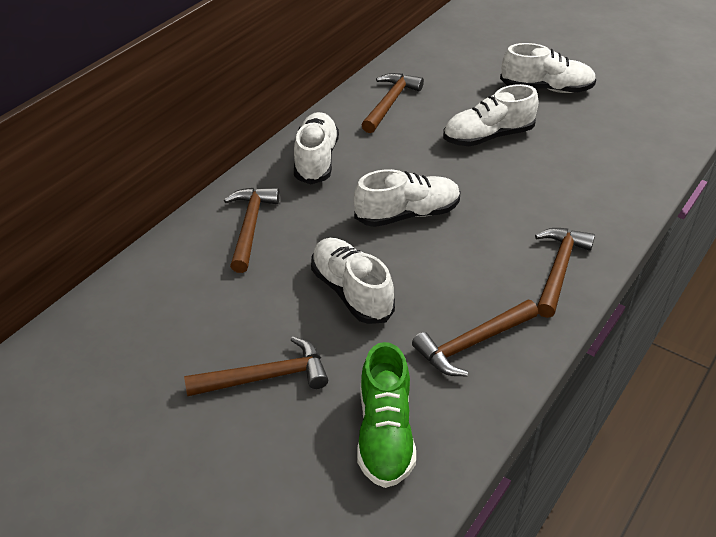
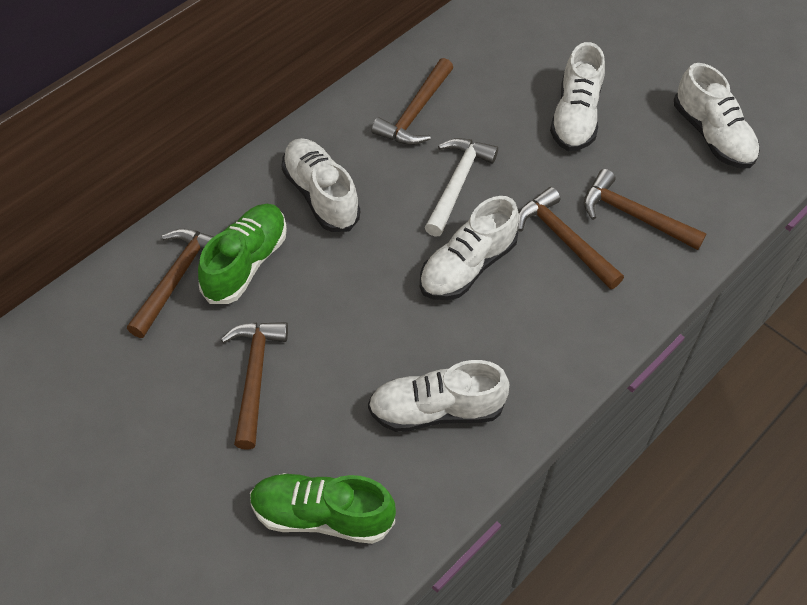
green shoe: 1 -> 2
white hammer: 0 -> 1

